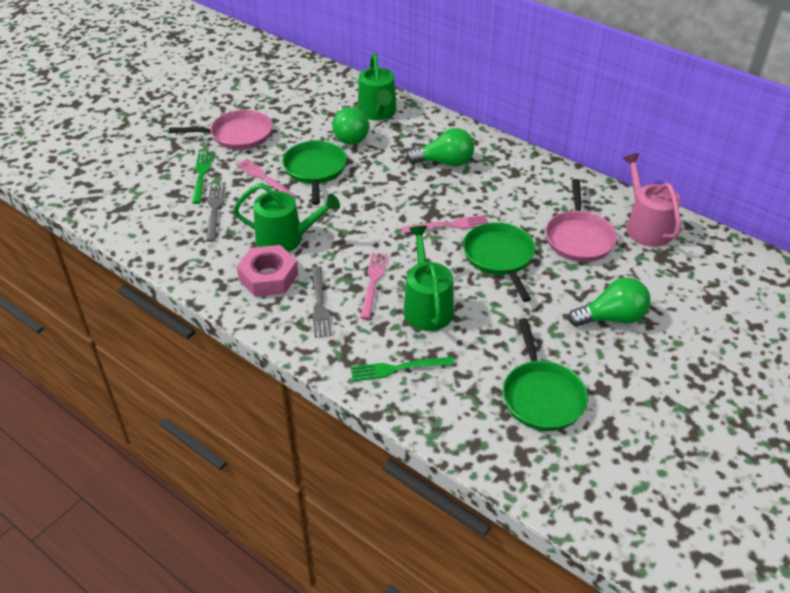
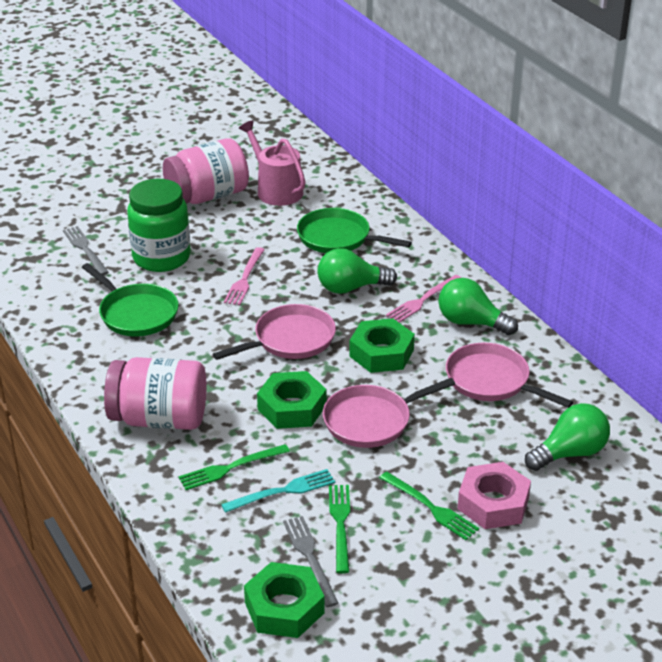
green fork: 2 -> 3
green jar: 0 -> 1
green nut: 0 -> 3
green pan: 3 -> 2
green watering can: 3 -> 0
pink fork: 3 -> 2
pink jar: 0 -> 2
pink pan: 2 -> 3
turquoise fork: 0 -> 1

